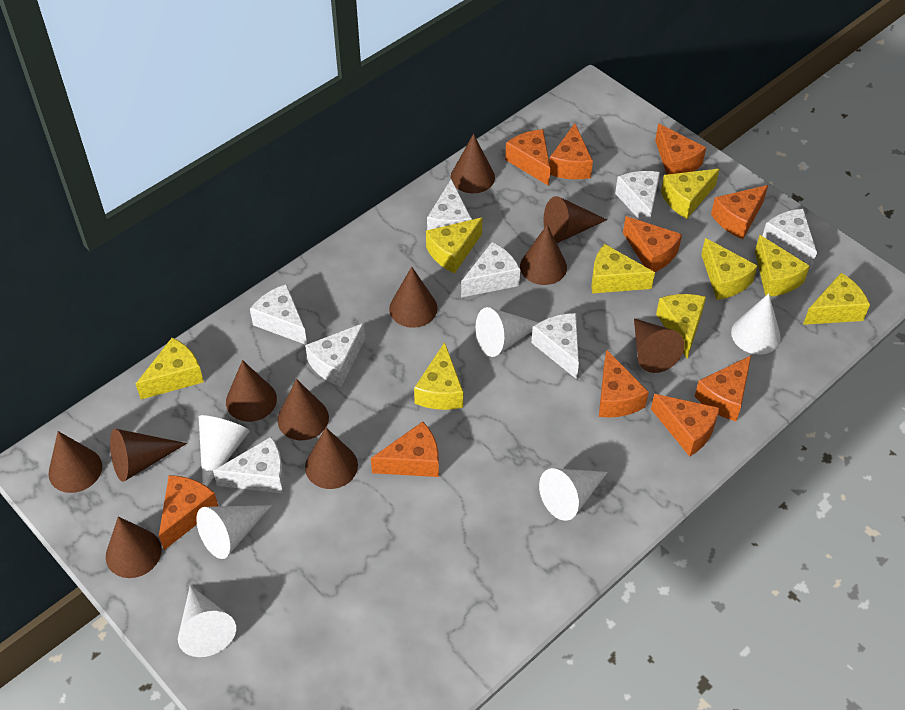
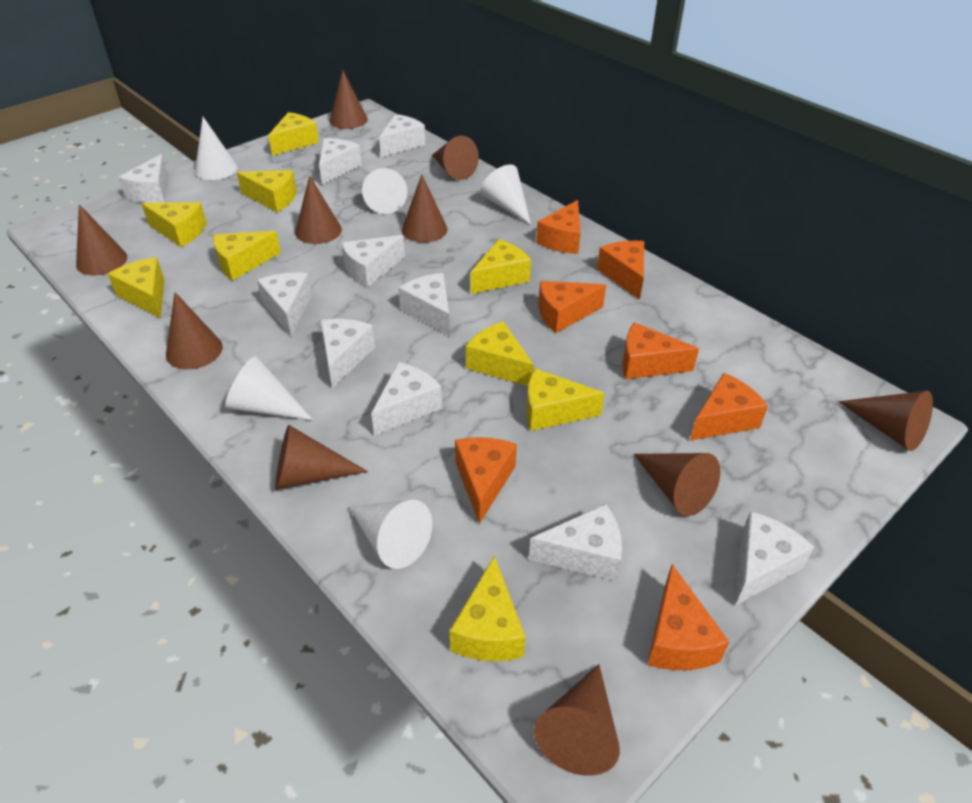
brown cone: 11 -> 10
orange cheese: 10 -> 7
white cheese: 8 -> 10
white cone: 6 -> 5

